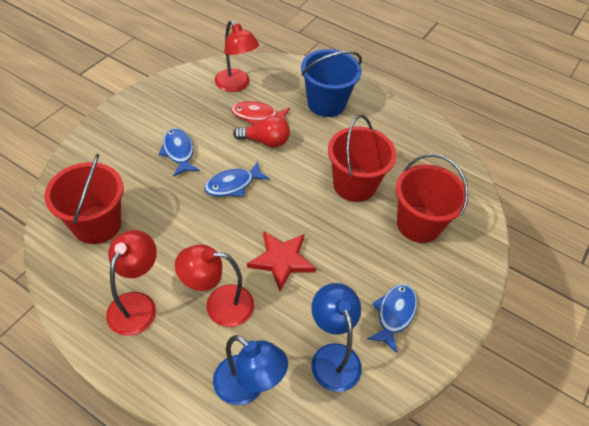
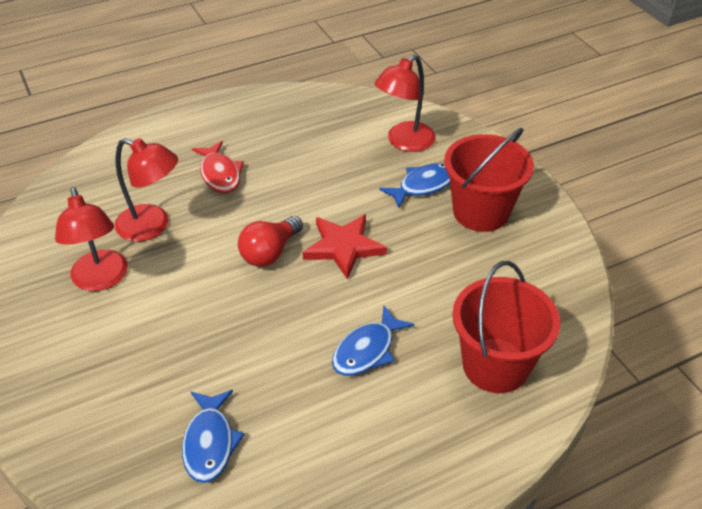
blue bucket: 1 -> 0
blue lamp: 2 -> 0
red bucket: 3 -> 2

